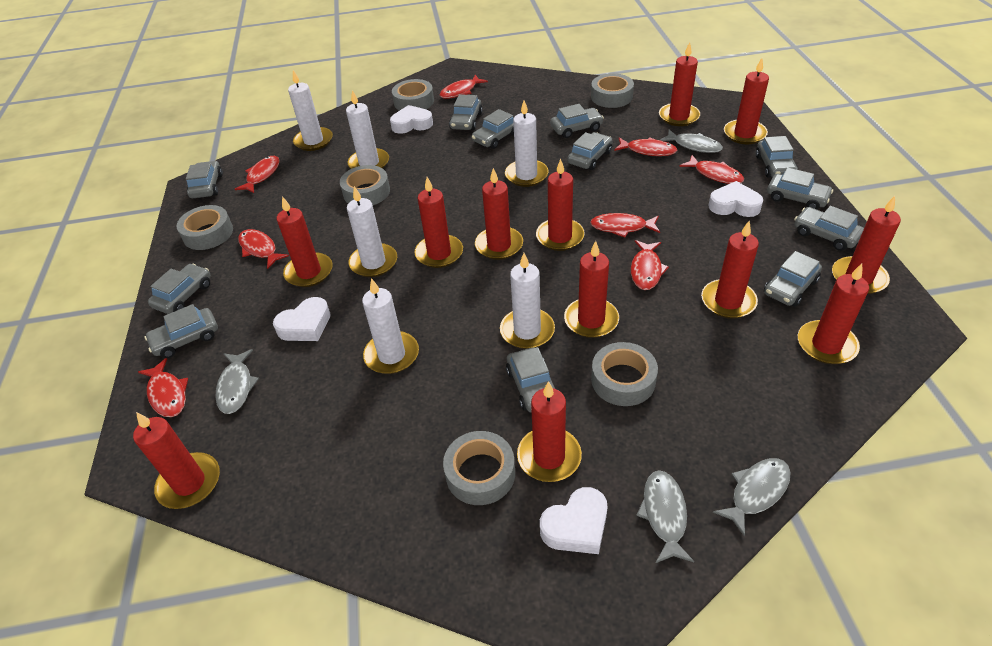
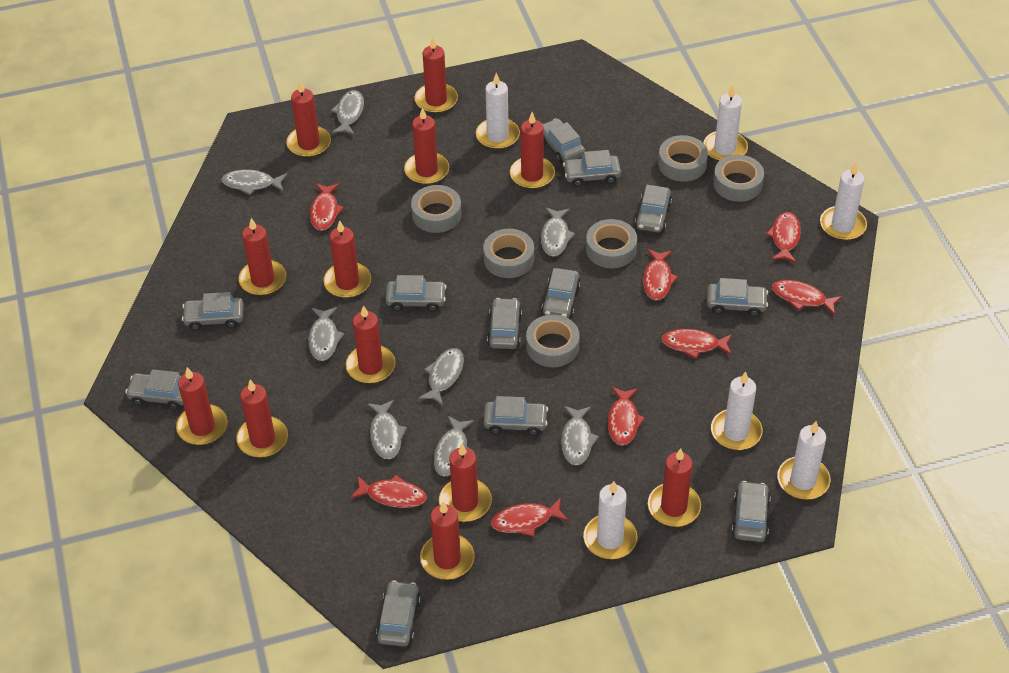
grey fish: 4 -> 8
white heart: 4 -> 0

